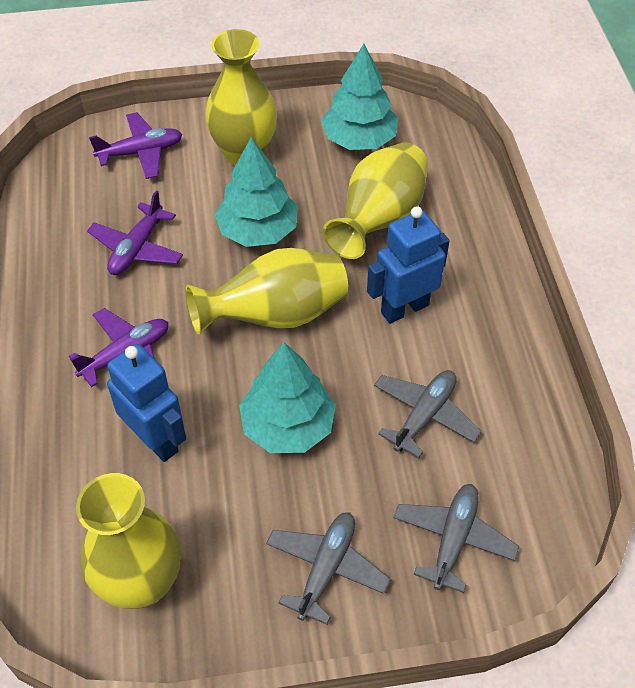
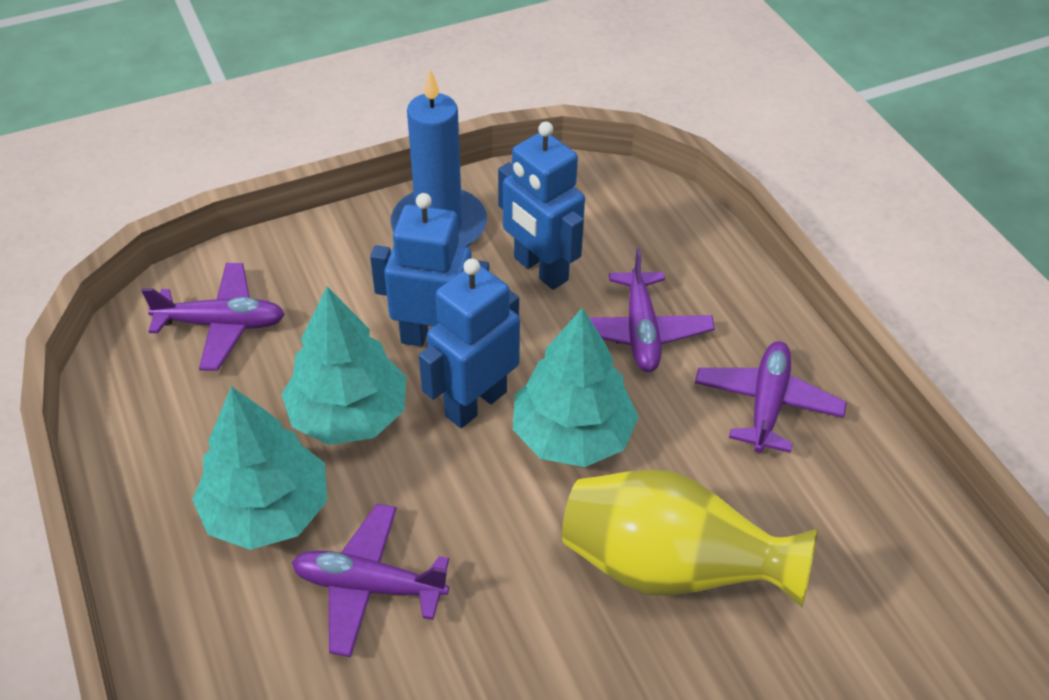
blue candle: 0 -> 1
blue robot: 2 -> 3
grey plane: 3 -> 0
purple plane: 3 -> 4
yellow vase: 4 -> 1

